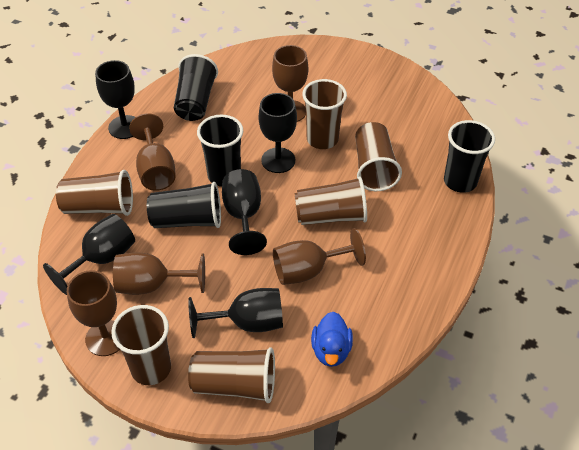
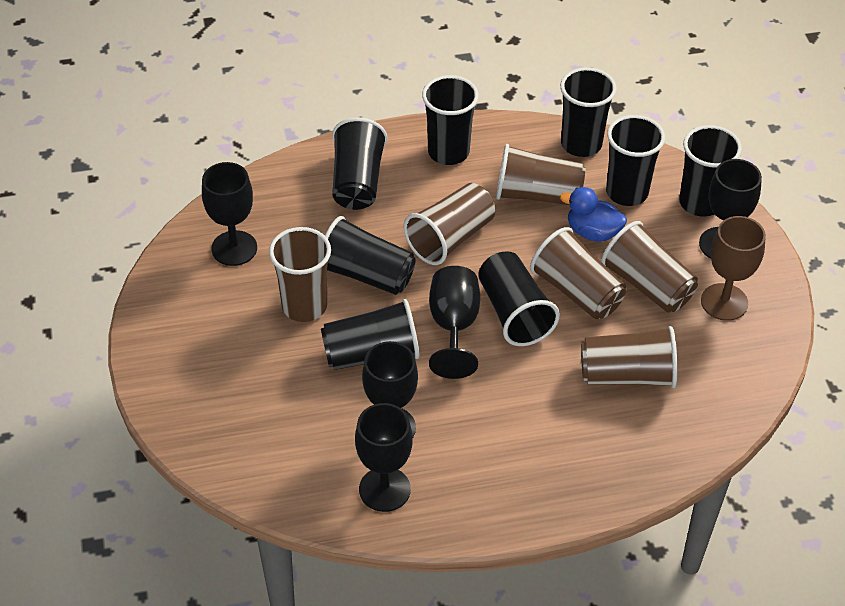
black cup: 4 -> 8
brown goblet: 5 -> 1

